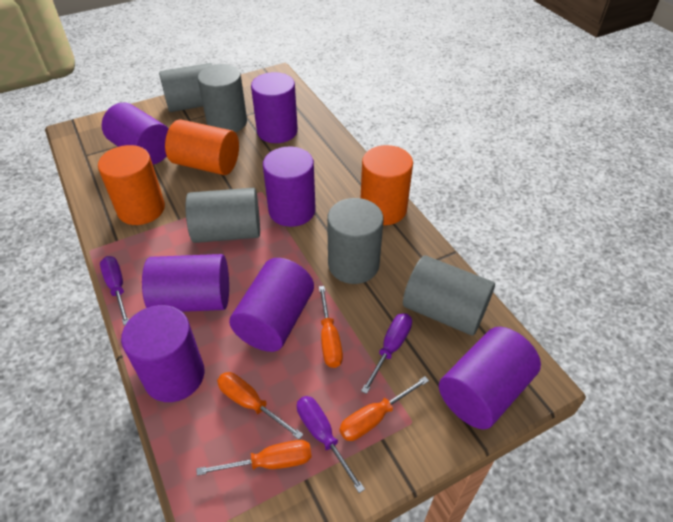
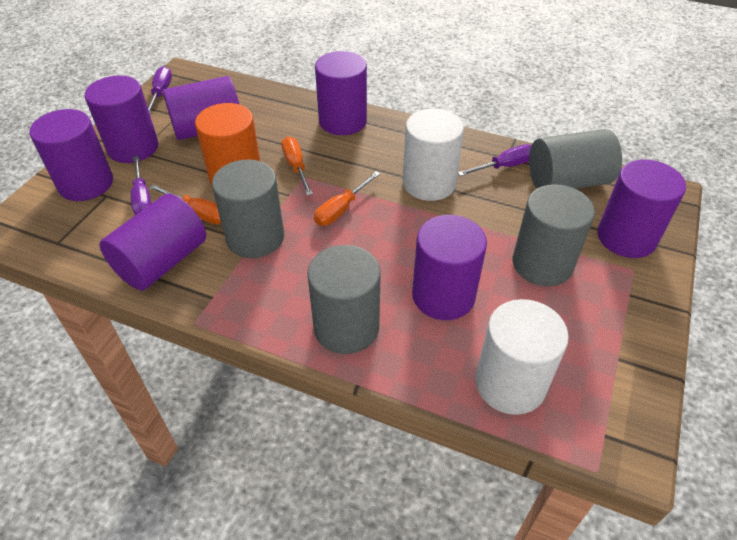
grey cylinder: 5 -> 4
orange cylinder: 3 -> 1
orange screwdriver: 4 -> 3
white cylinder: 0 -> 2

